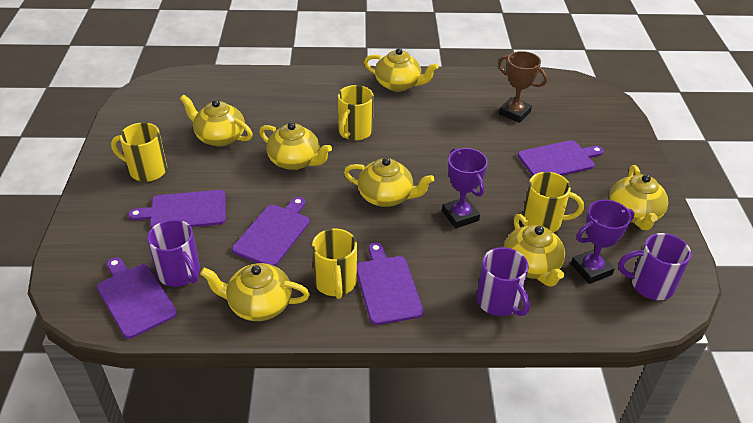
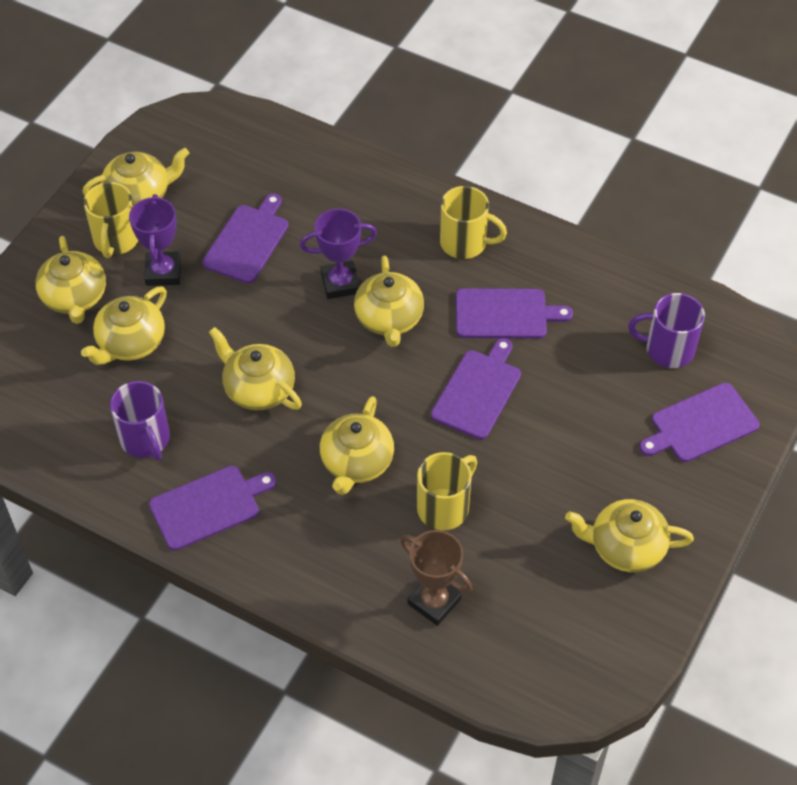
purple mug: 3 -> 2
yellow mug: 4 -> 3

